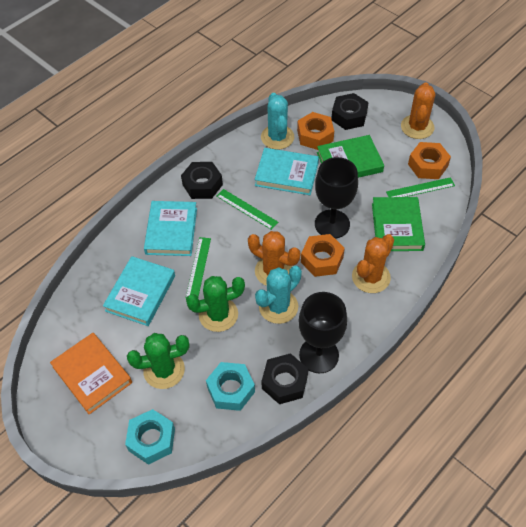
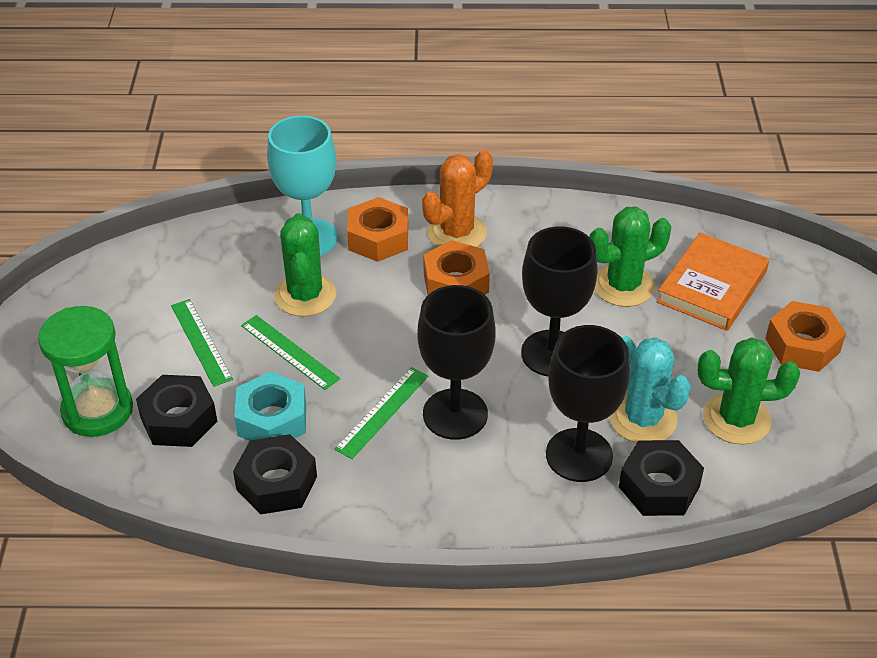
black goblet: 2 -> 3
green book: 2 -> 0
green cactus: 2 -> 3
green hourglass: 0 -> 1
orange cactus: 3 -> 1
turquoise book: 3 -> 0
turquoise cactus: 2 -> 1
turquoise goblet: 0 -> 1
turquoise nut: 2 -> 1

